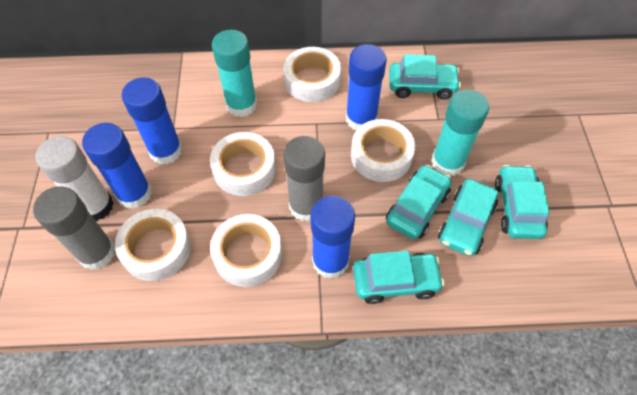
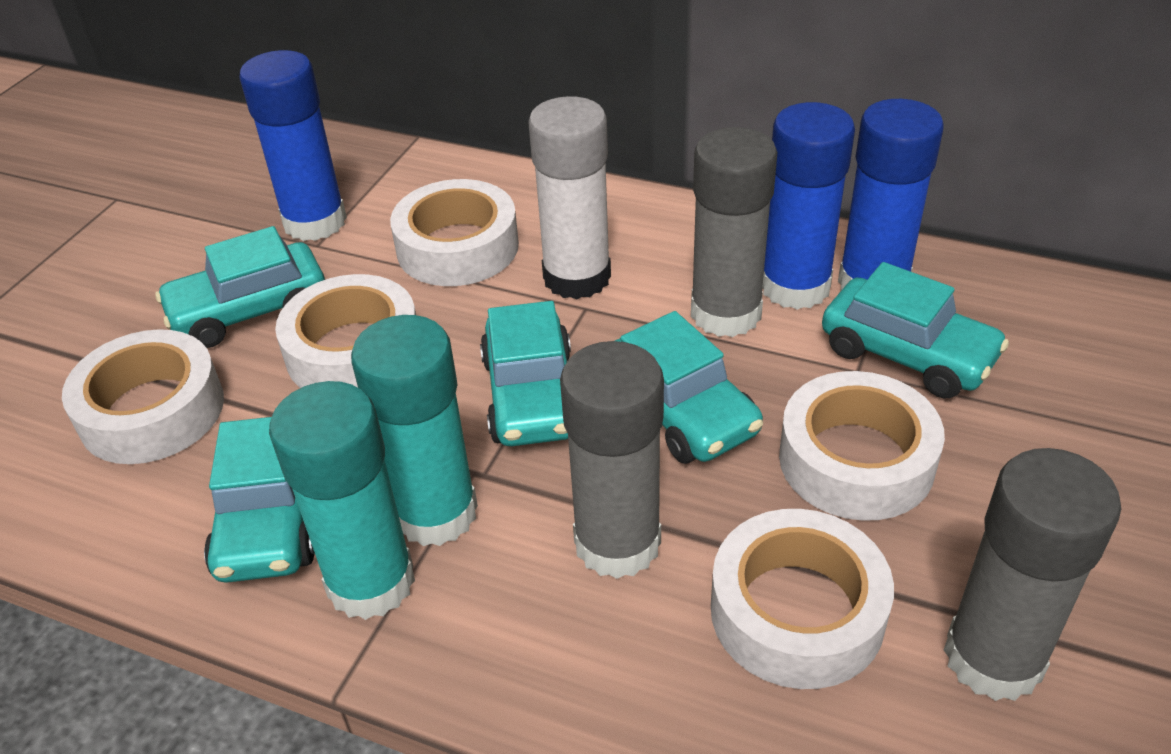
blue glue stick: 4 -> 3
grey glue stick: 2 -> 3

